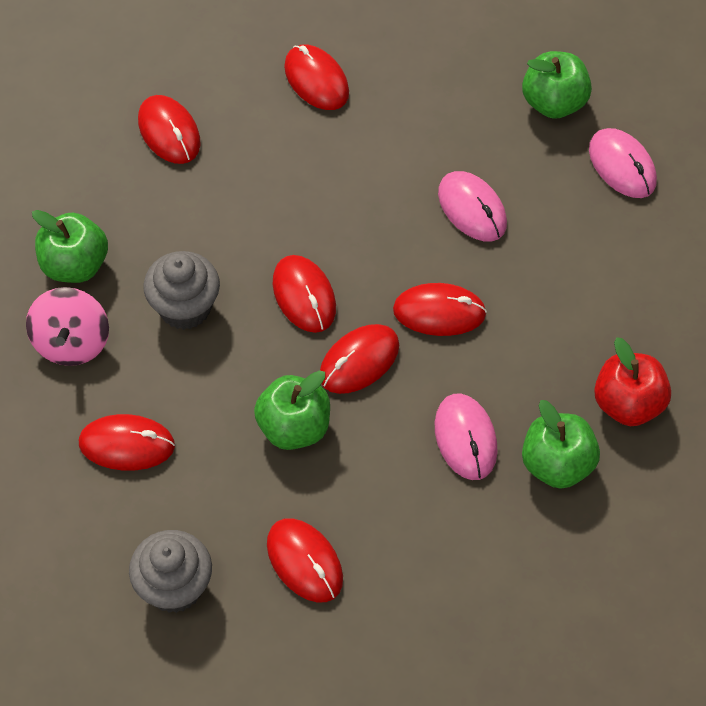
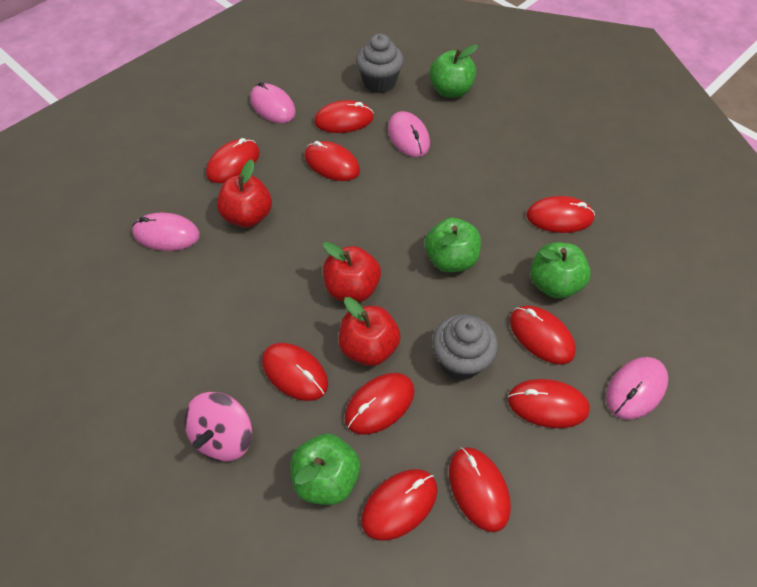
pink mouse: 3 -> 4
red apple: 1 -> 3
red mouse: 7 -> 10

